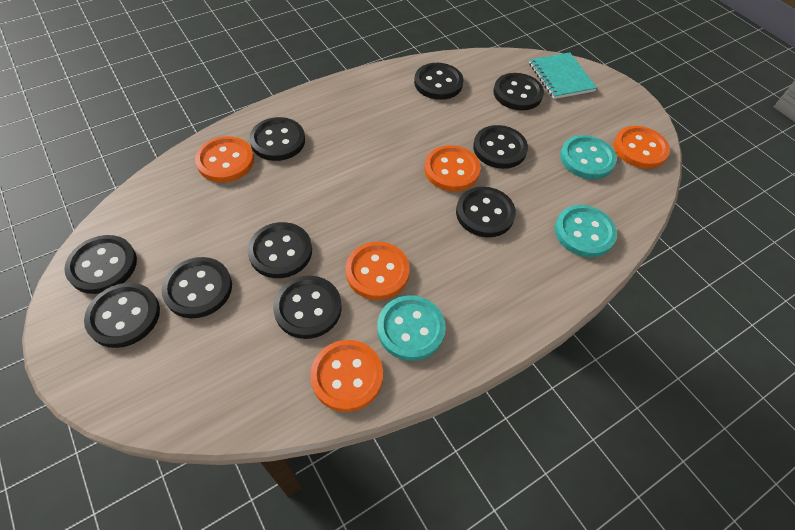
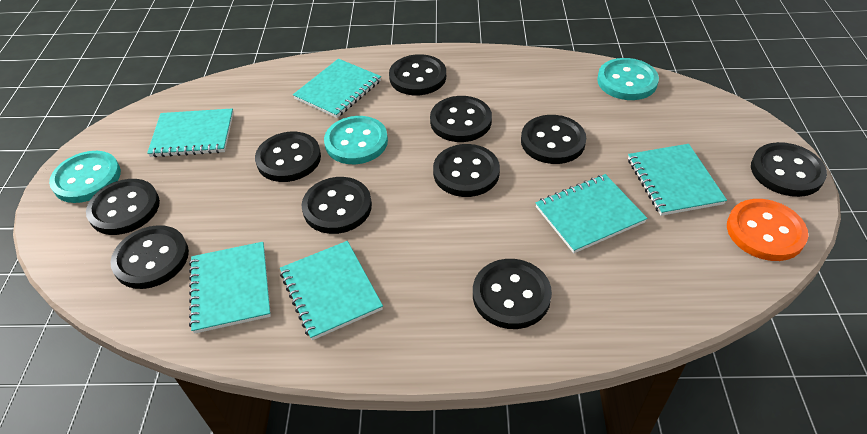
orange button: 5 -> 1
turquoise notebook: 1 -> 6

